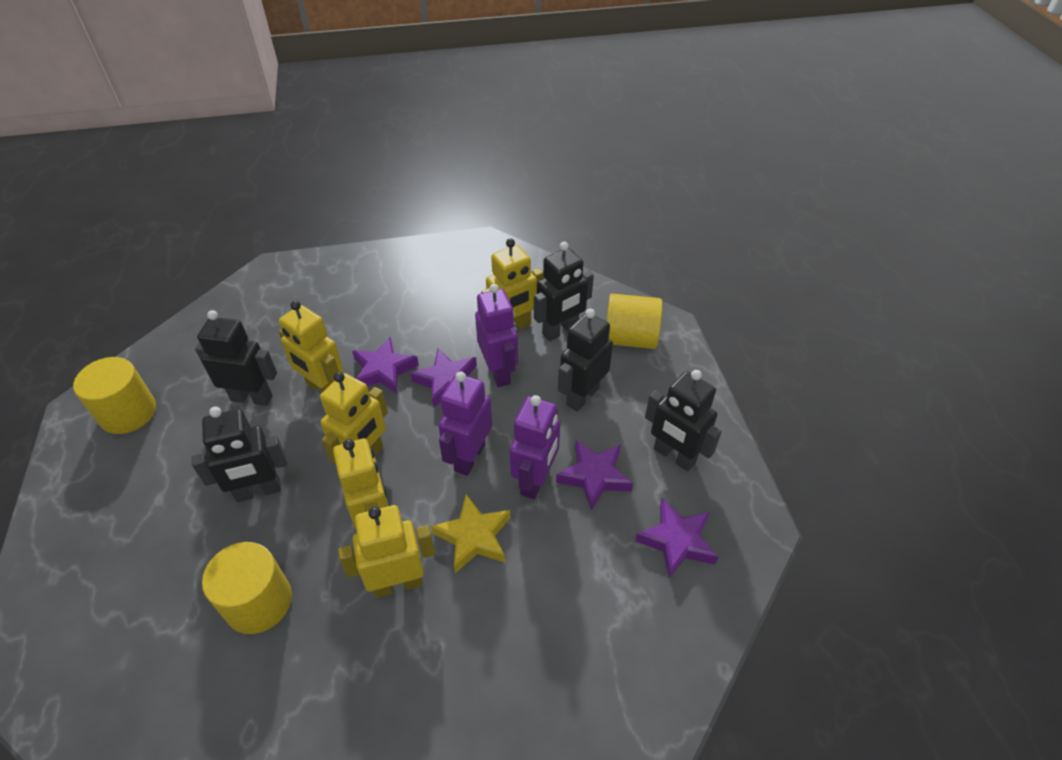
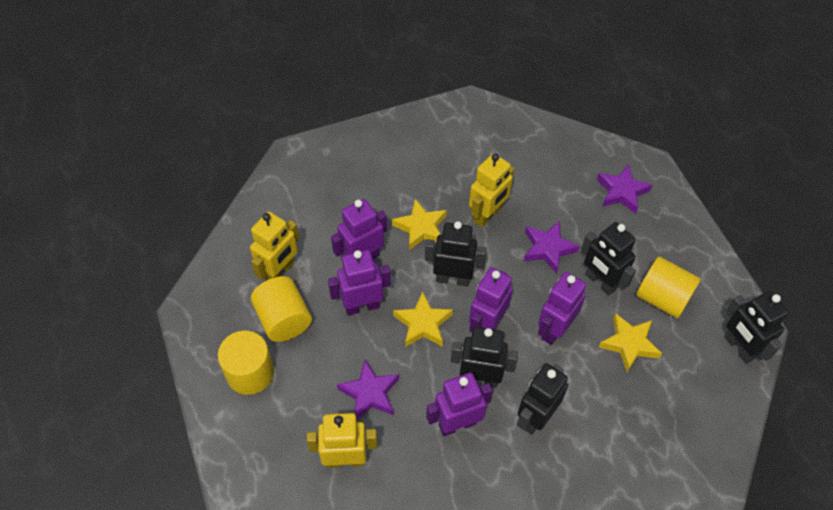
purple robot: 3 -> 5
purple star: 4 -> 3
yellow robot: 5 -> 3
yellow star: 1 -> 3

